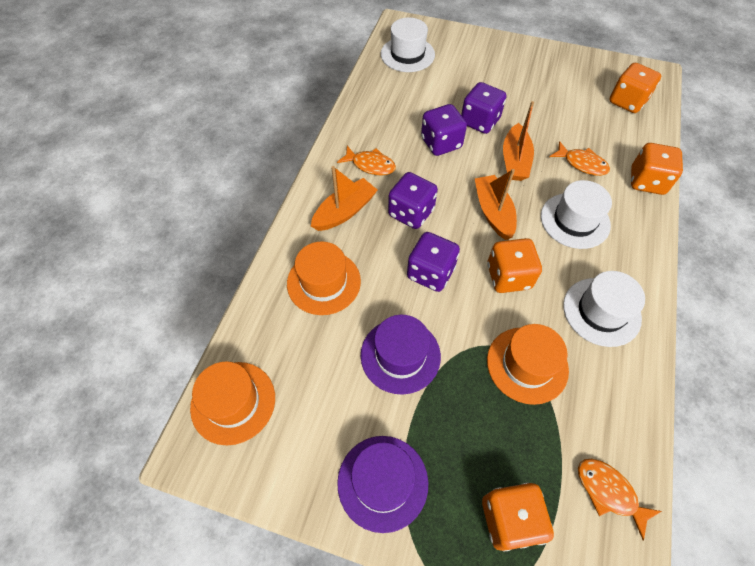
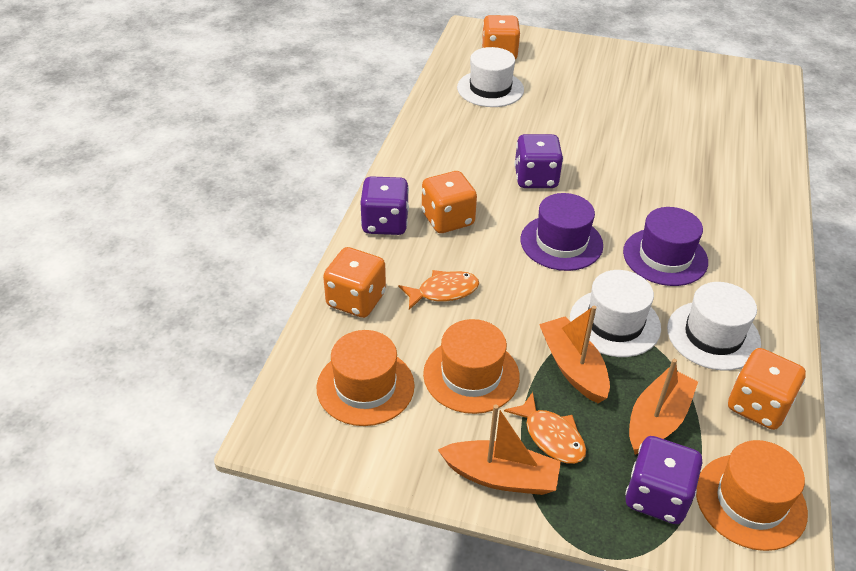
orange fish: 3 -> 2
purple dice: 4 -> 3

